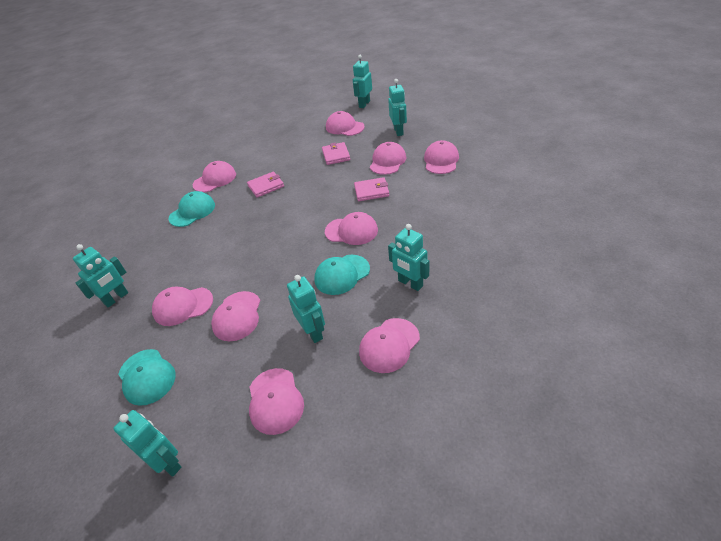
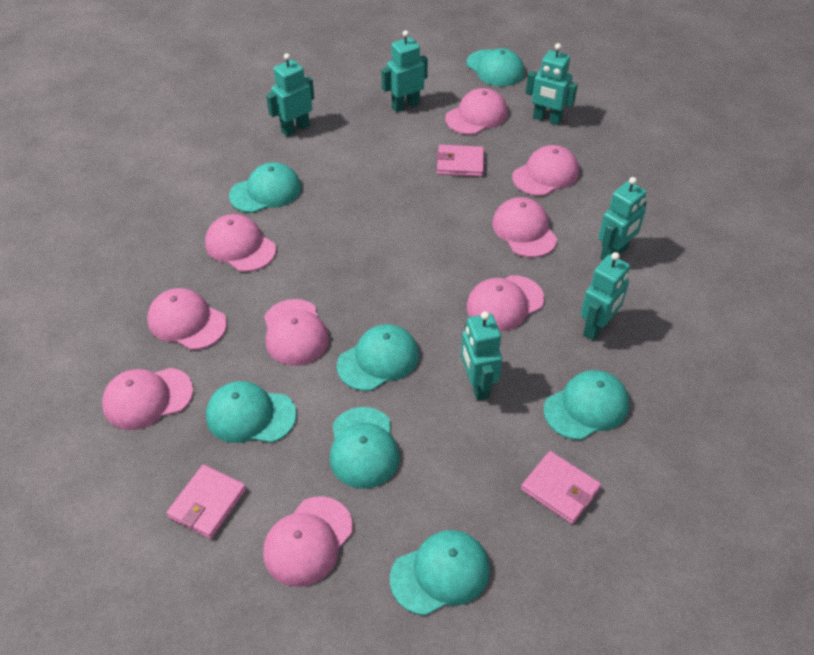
turquoise cap: 3 -> 7

